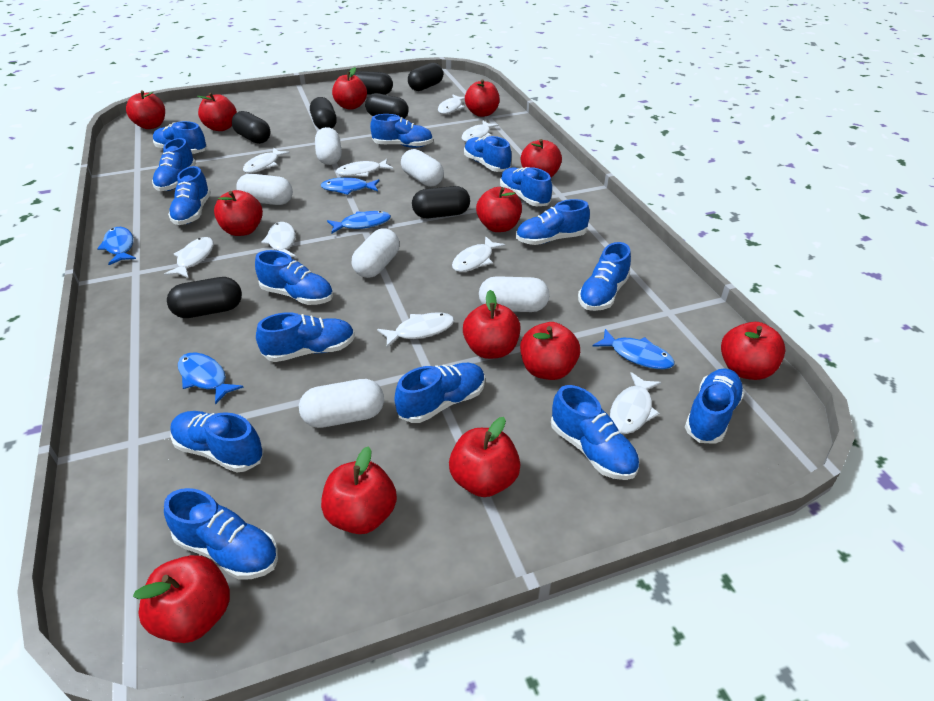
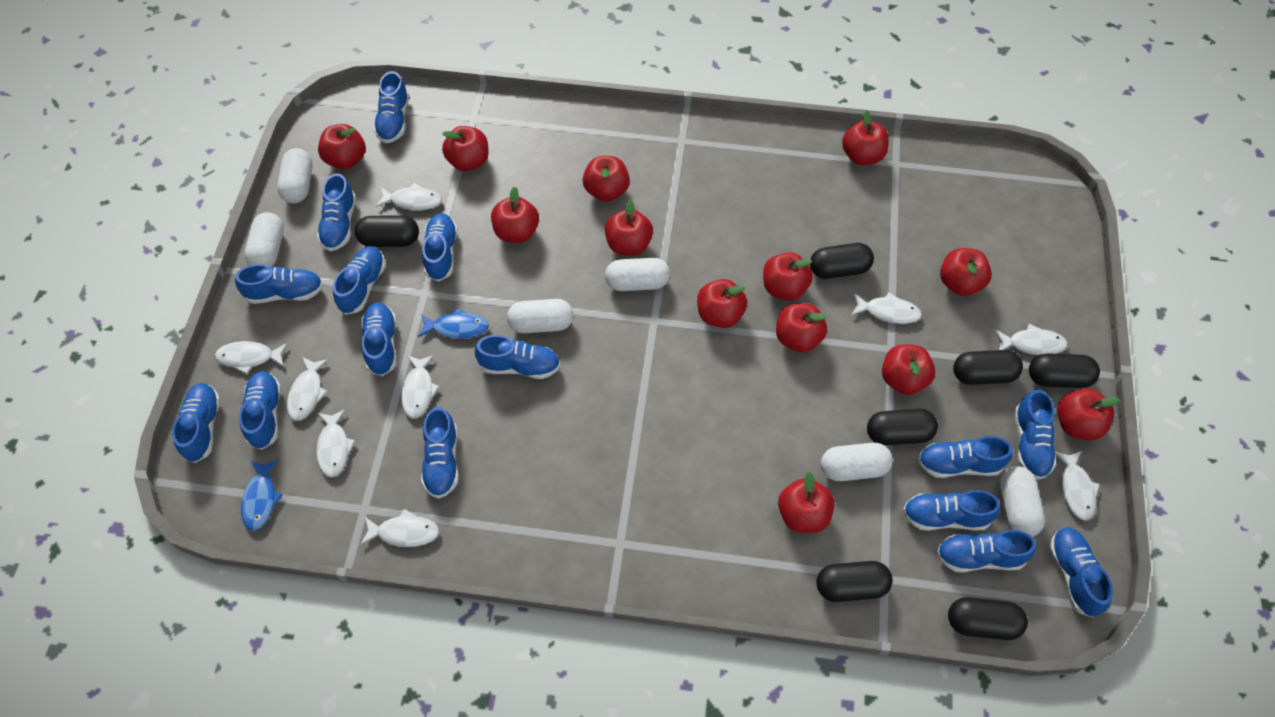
blue fish: 5 -> 2

